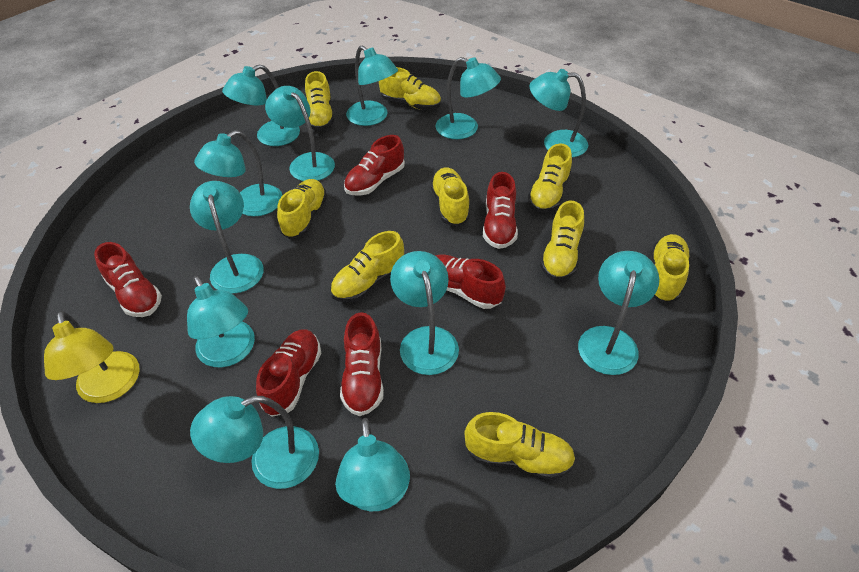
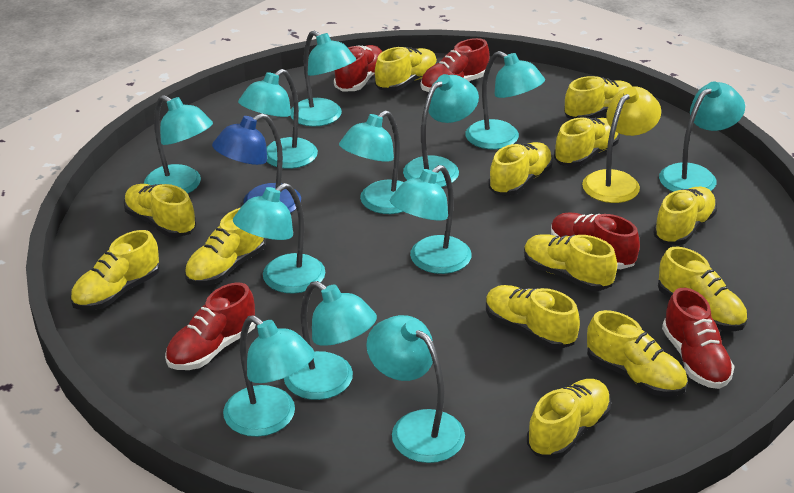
blue lamp: 0 -> 1
red shoe: 6 -> 5
yellow shoe: 9 -> 13

